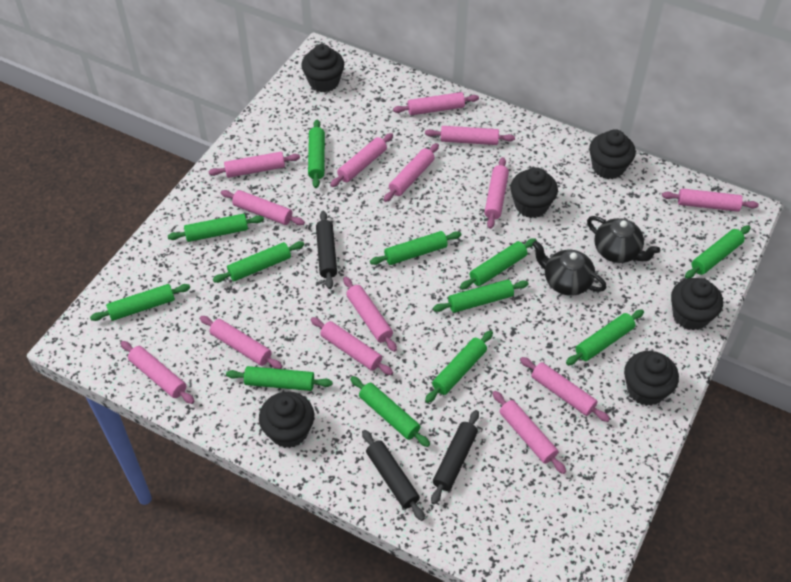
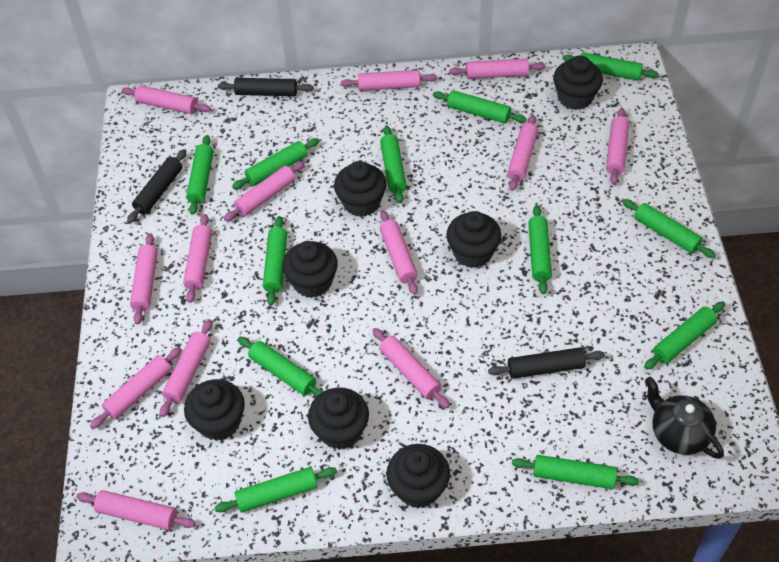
black cupcake: 6 -> 7
black teapot: 2 -> 1
pink rolling pin: 14 -> 13

